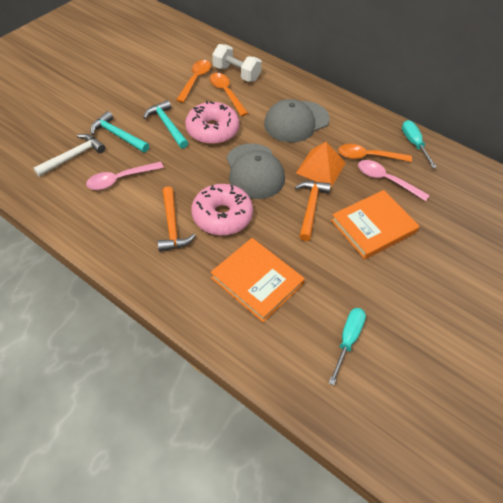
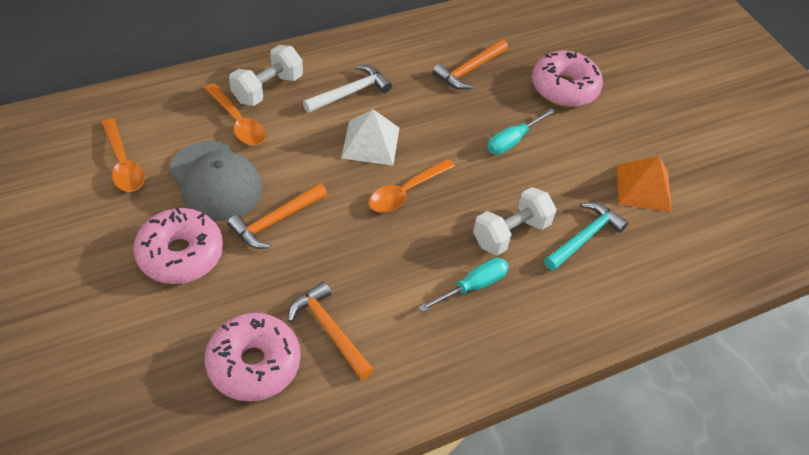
grey cap: 2 -> 1
orange book: 2 -> 0
orange hammer: 2 -> 3
pink donut: 2 -> 3
pink spoon: 2 -> 0
turquoise hammer: 2 -> 1
white dumbbell: 1 -> 2
white pyramid: 0 -> 1

